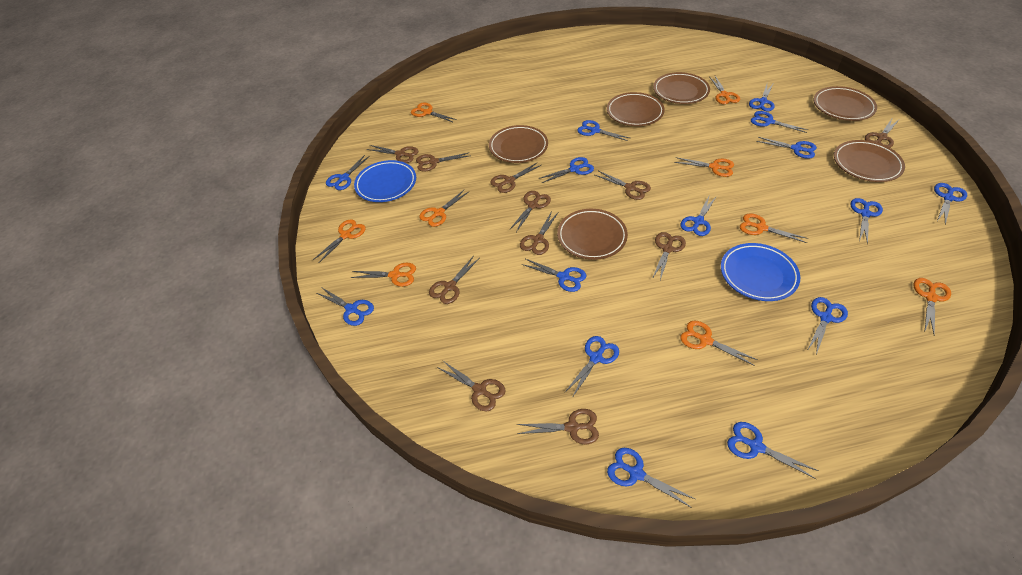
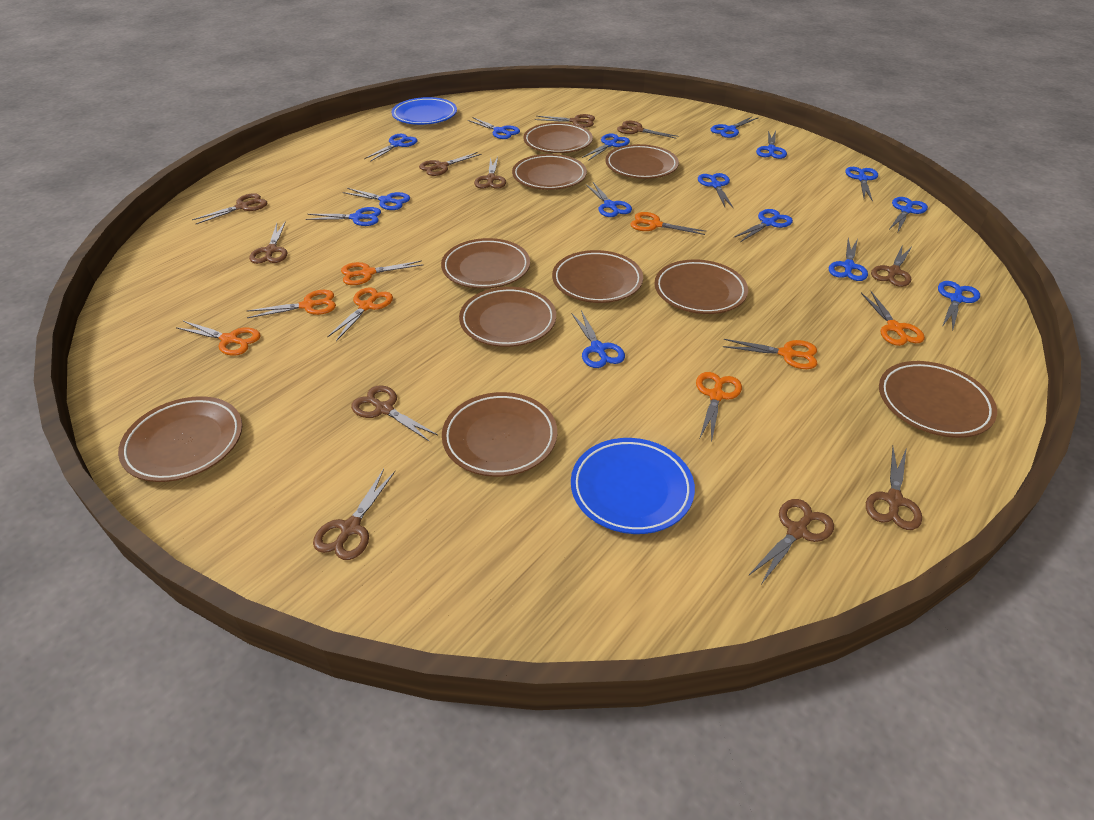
brown plate: 6 -> 10
orange scissors: 9 -> 8

